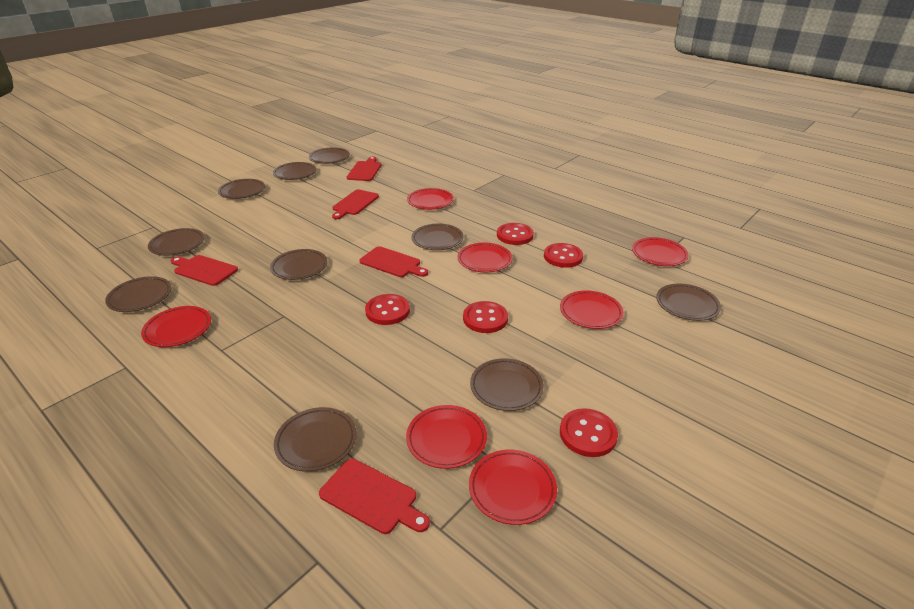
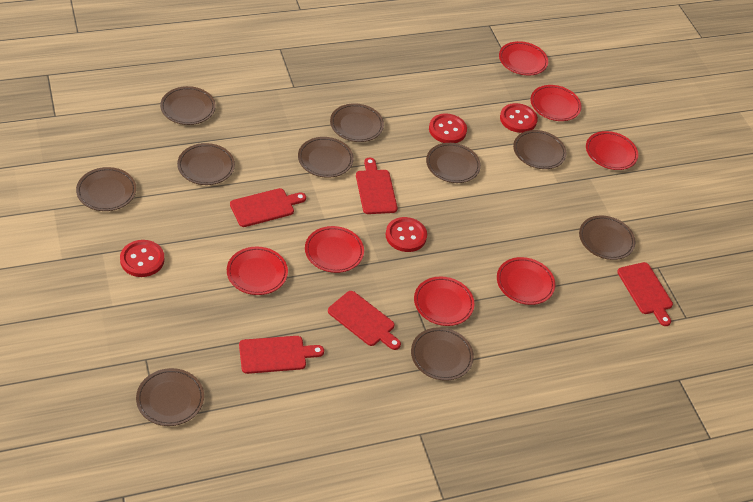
red button: 5 -> 4

